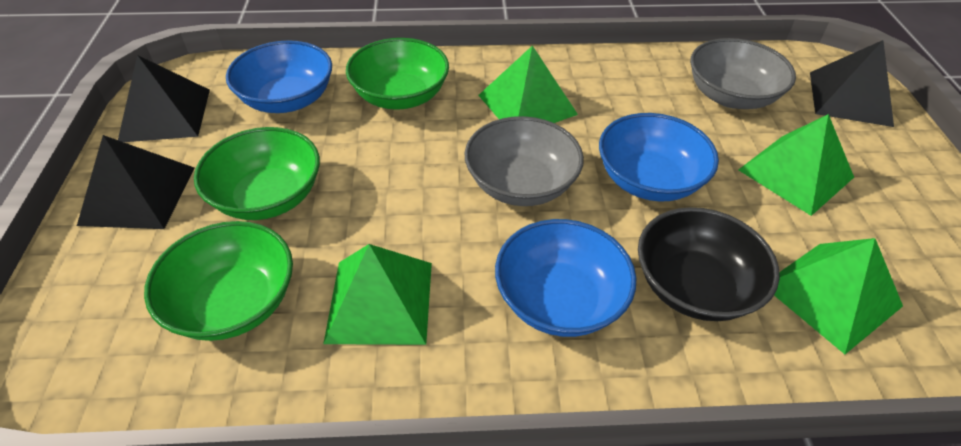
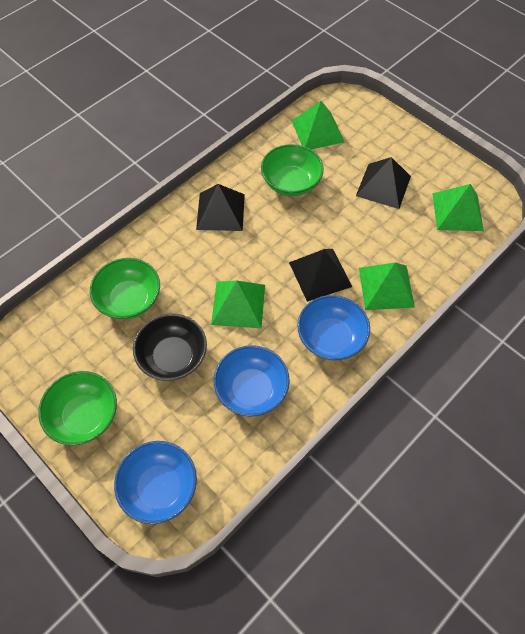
grey bowl: 2 -> 0

